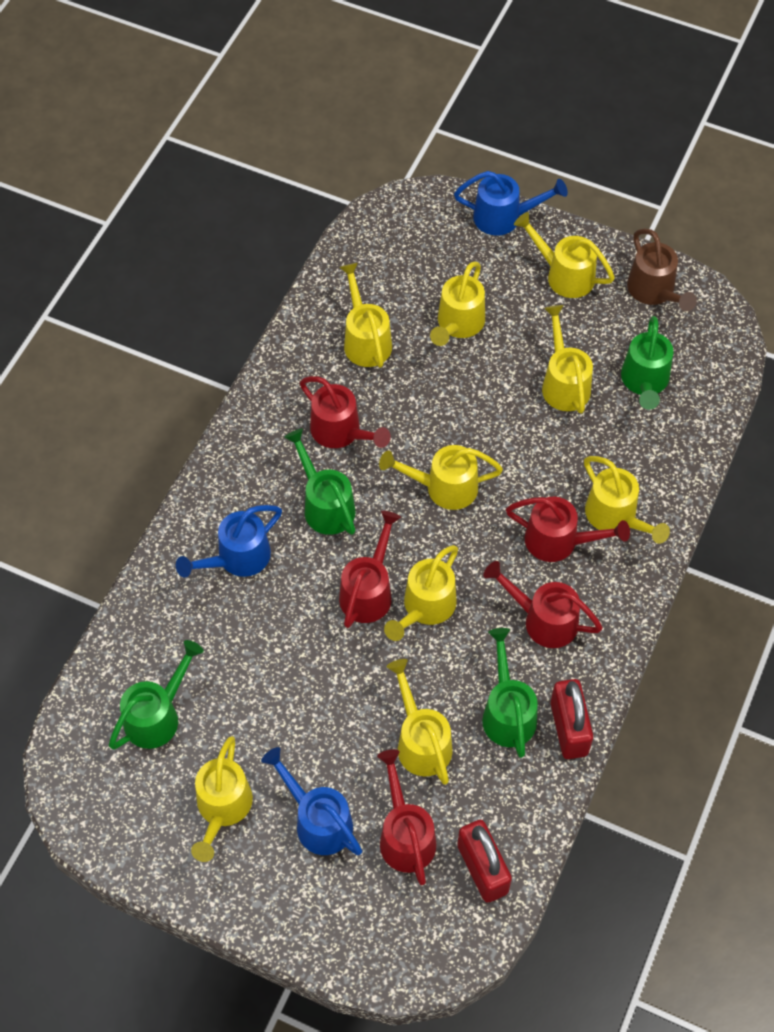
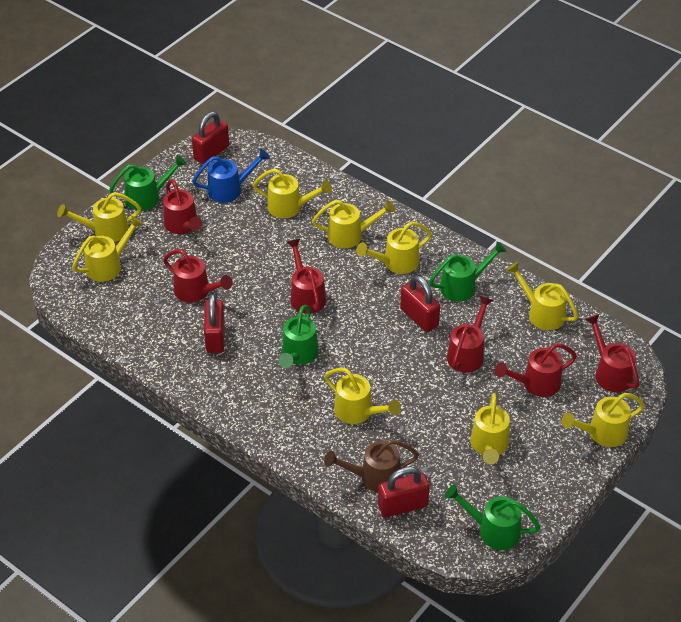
blue watering can: 3 -> 1
red padlock: 2 -> 4
red watering can: 5 -> 6

